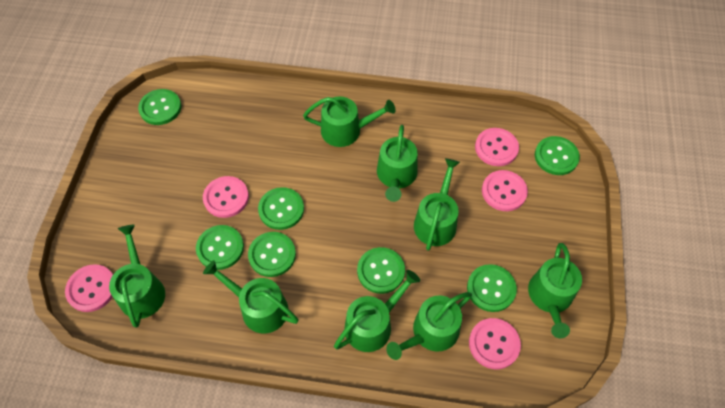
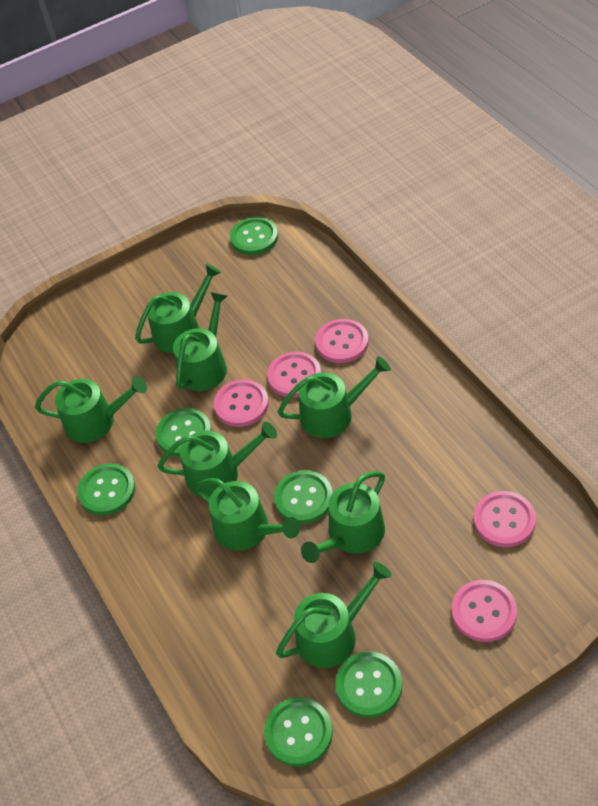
green button: 7 -> 6

